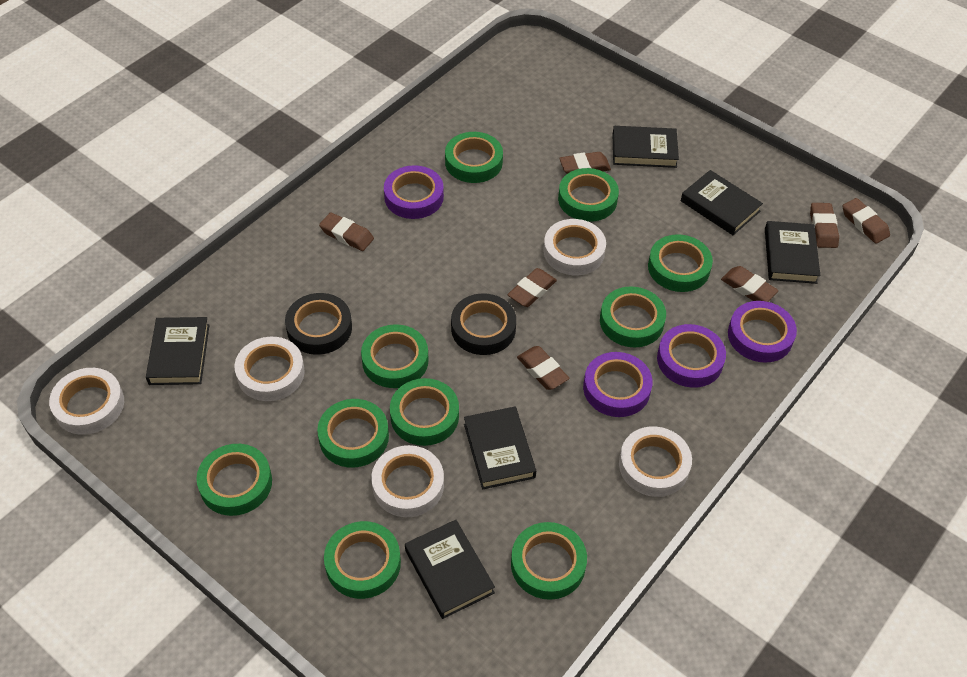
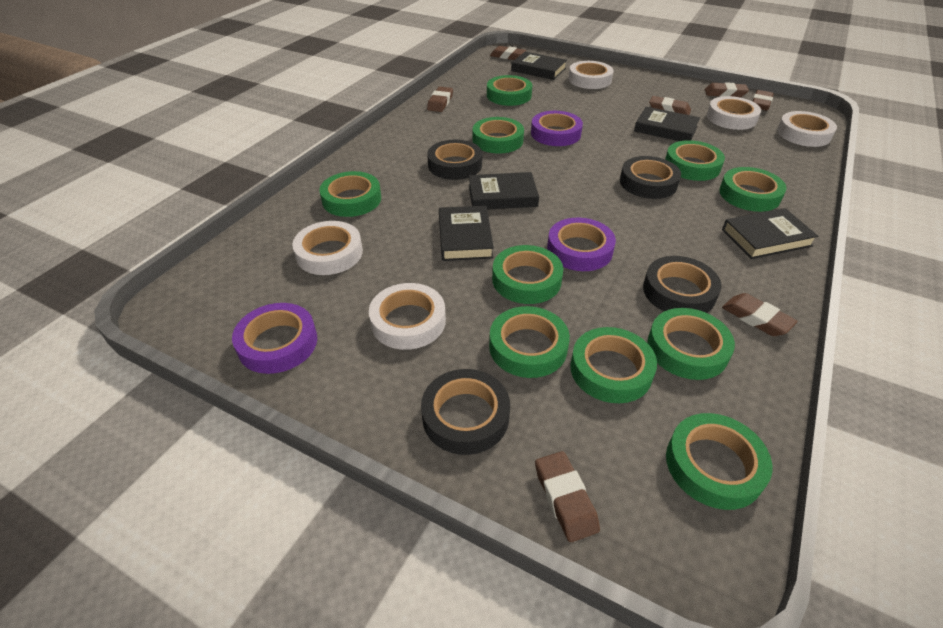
black book: 6 -> 5
black tape: 2 -> 4
purple tape: 4 -> 3

